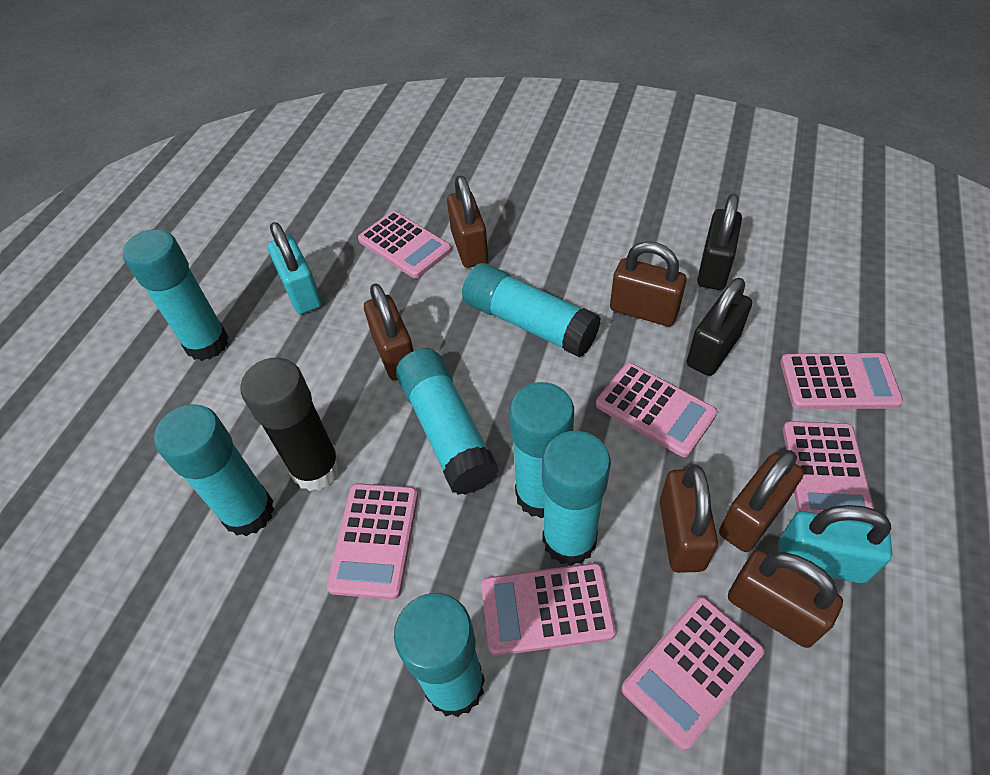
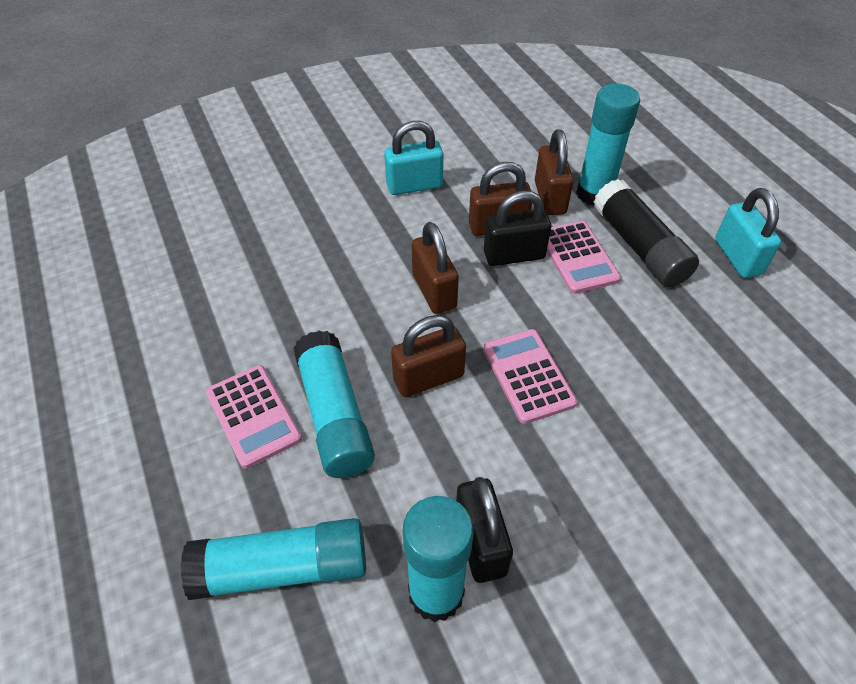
brown padlock: 6 -> 4
pink calculator: 7 -> 3
turquoise glue stick: 7 -> 4

